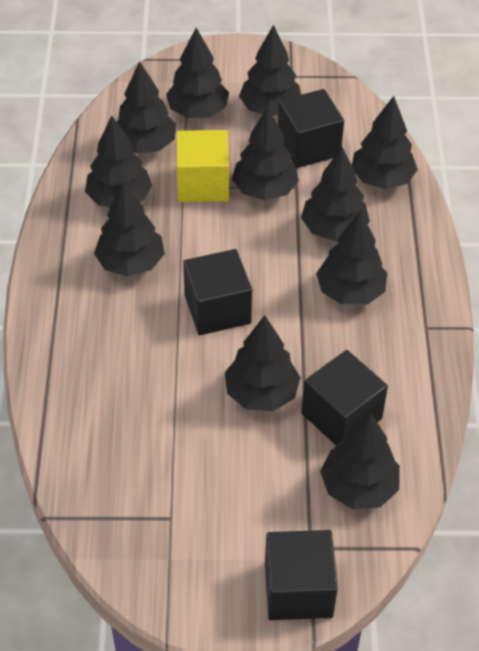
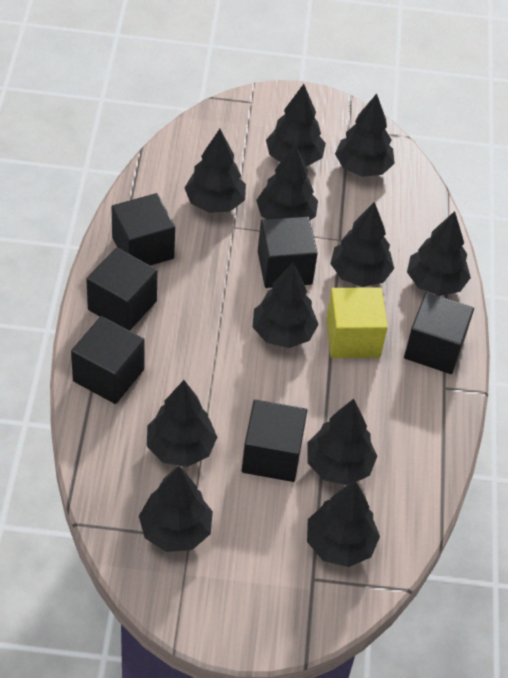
black cube: 4 -> 6

